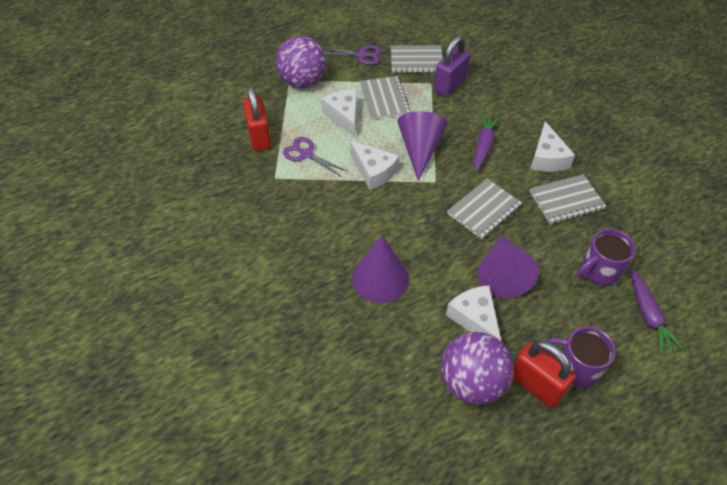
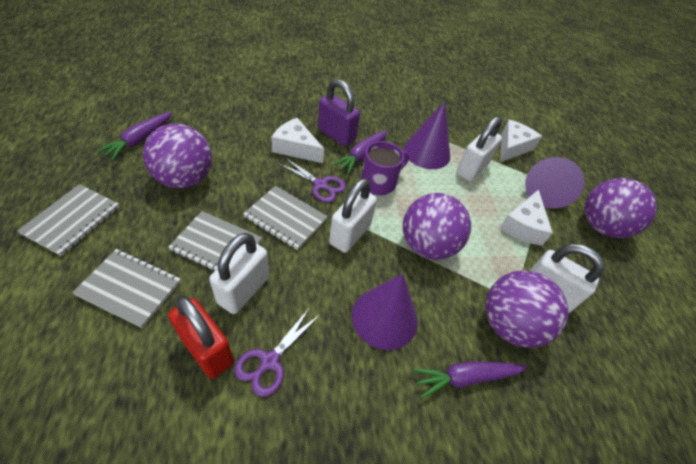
purple ball: 2 -> 4
purple carrot: 2 -> 3
purple mug: 2 -> 1
red padlock: 2 -> 1
white cheese: 4 -> 3
white padlock: 0 -> 4

